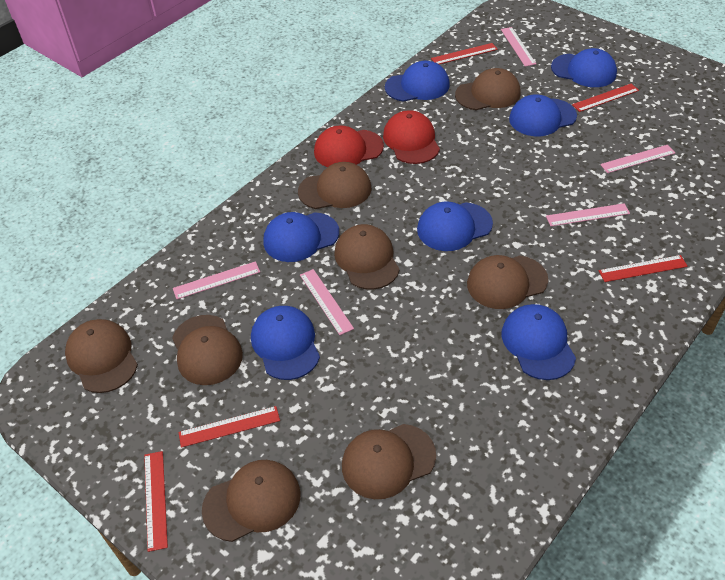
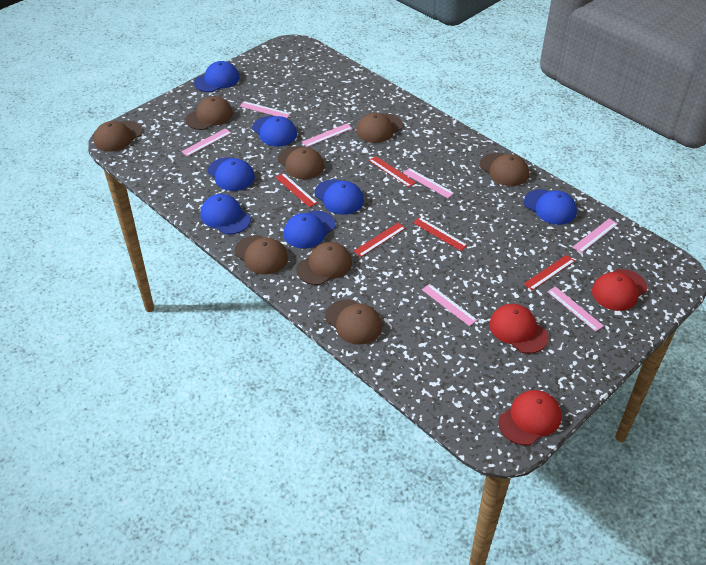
pink ruler: 5 -> 7
red cap: 2 -> 3

